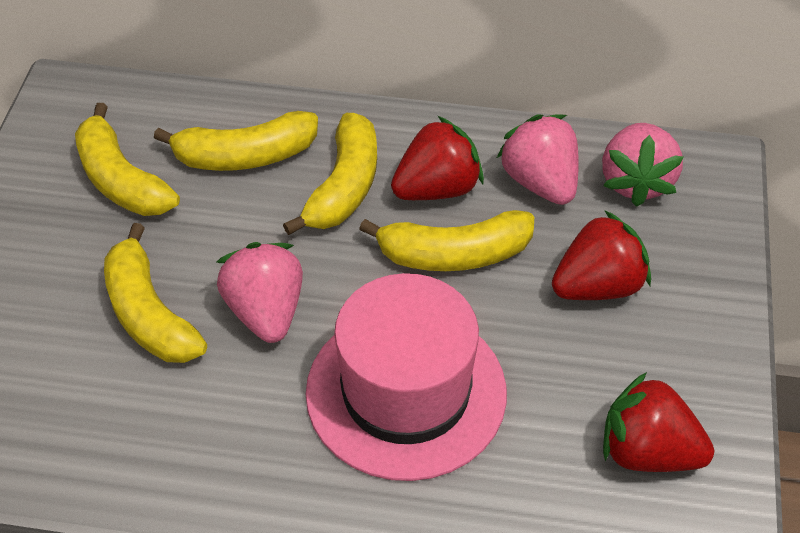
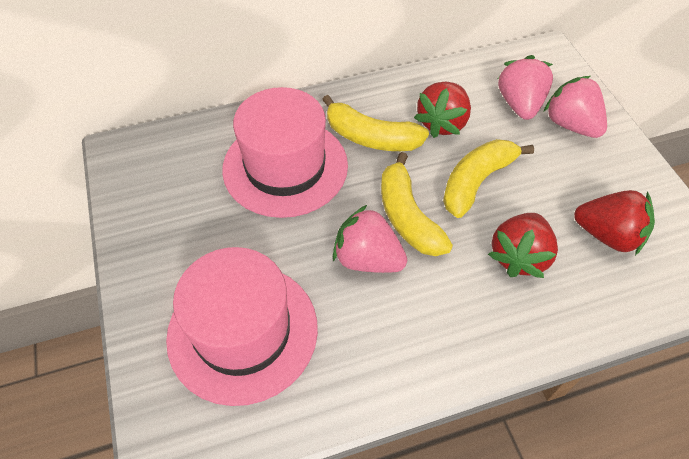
pink hat: 1 -> 2
yellow banana: 5 -> 3

